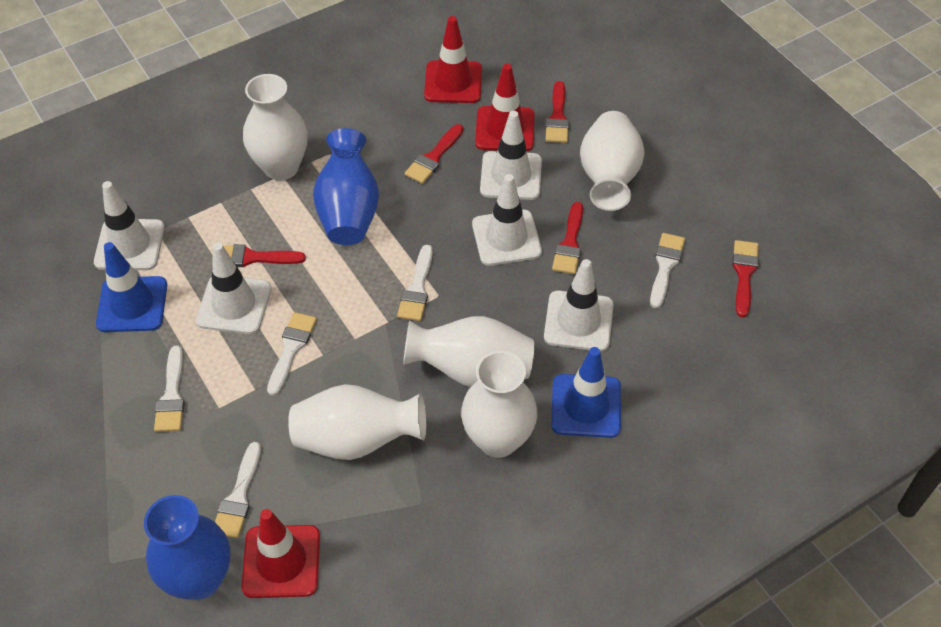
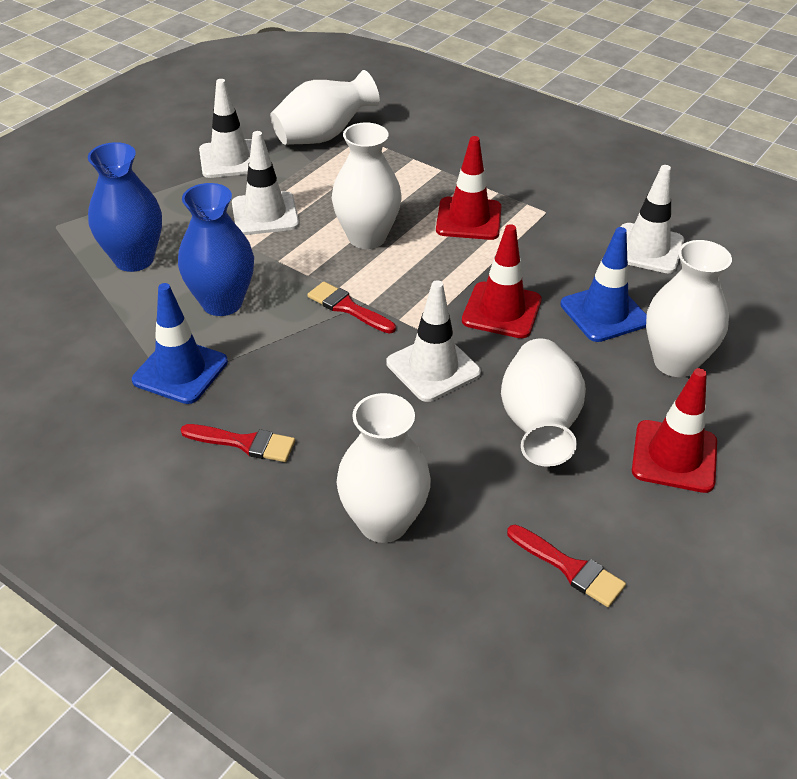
red brush: 5 -> 3
white brush: 5 -> 0
white traffic cone: 5 -> 4

